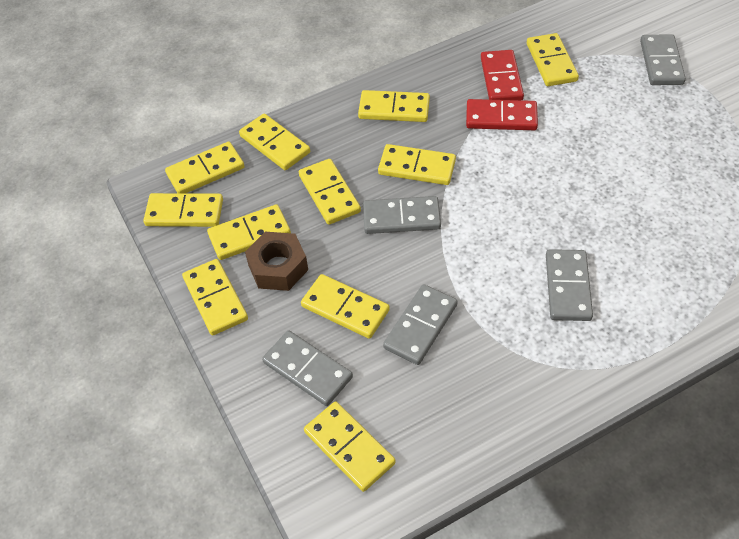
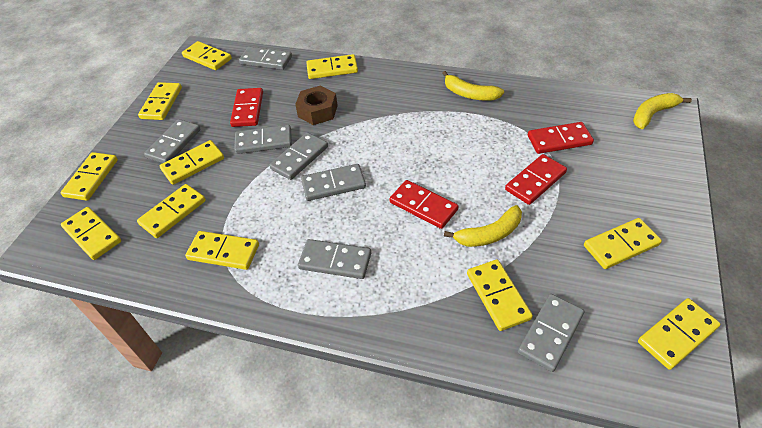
grey domino: 5 -> 7
red domino: 2 -> 4
yellow banana: 0 -> 3

